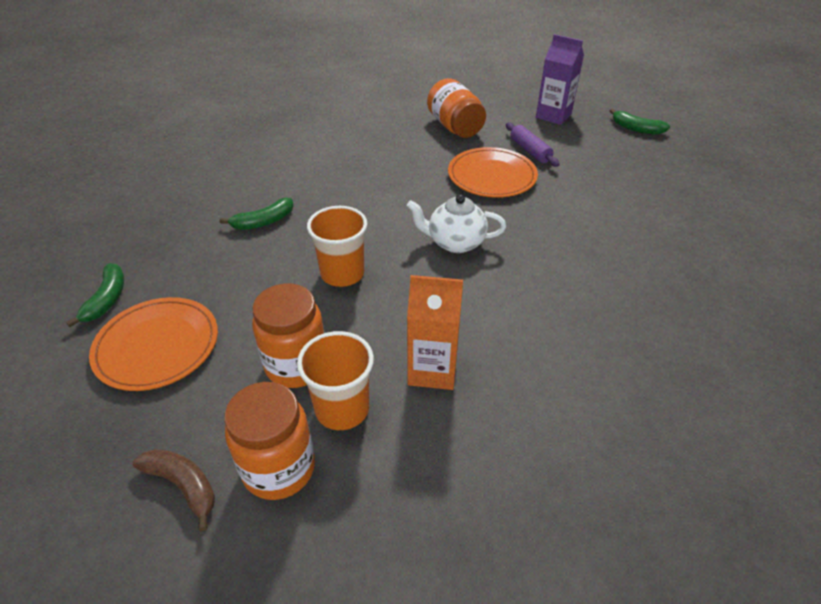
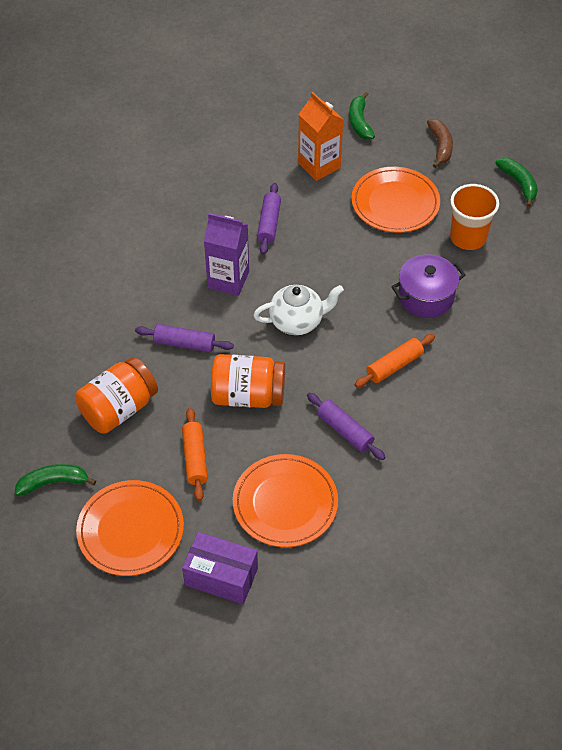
orange cup: 2 -> 1
orange jar: 3 -> 2
orange plate: 2 -> 3
orange rolling pin: 0 -> 2
purple box: 0 -> 1
purple pot: 0 -> 1
purple rolling pin: 1 -> 3

